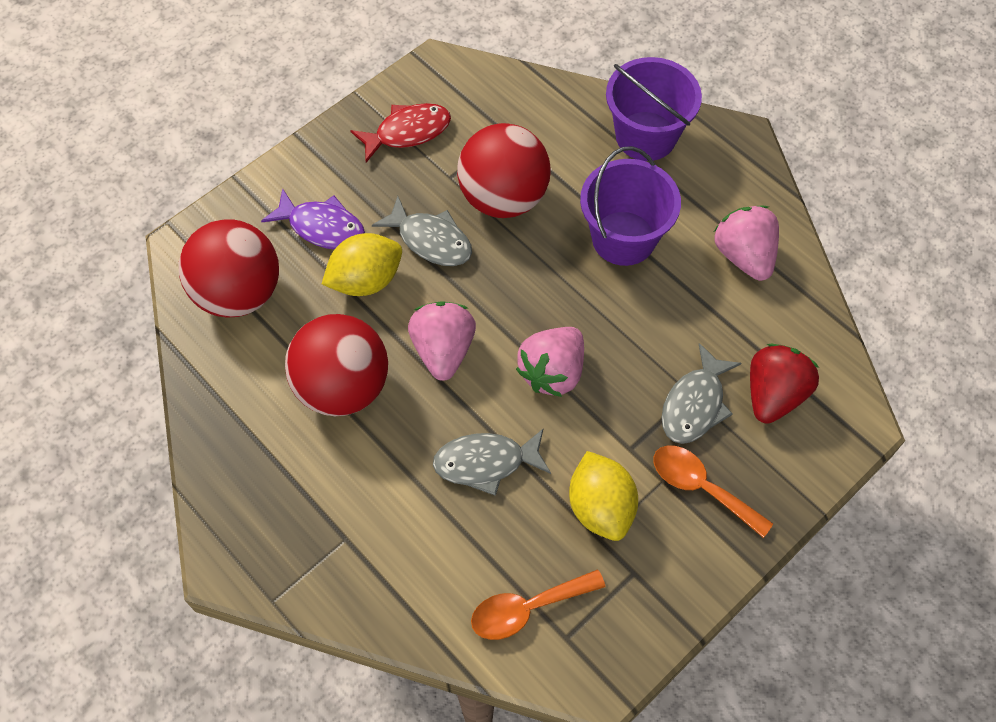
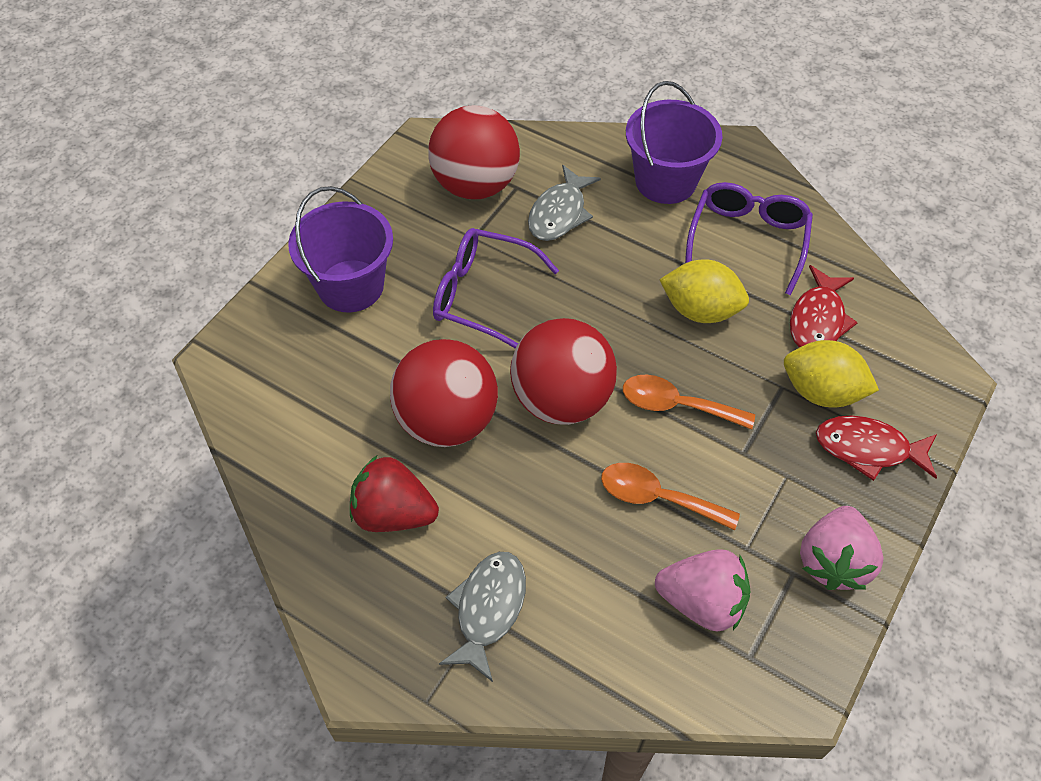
grey fish: 3 -> 2
pink strawberry: 3 -> 2
purple fish: 1 -> 0
purple glasses: 0 -> 2
red fish: 1 -> 2

